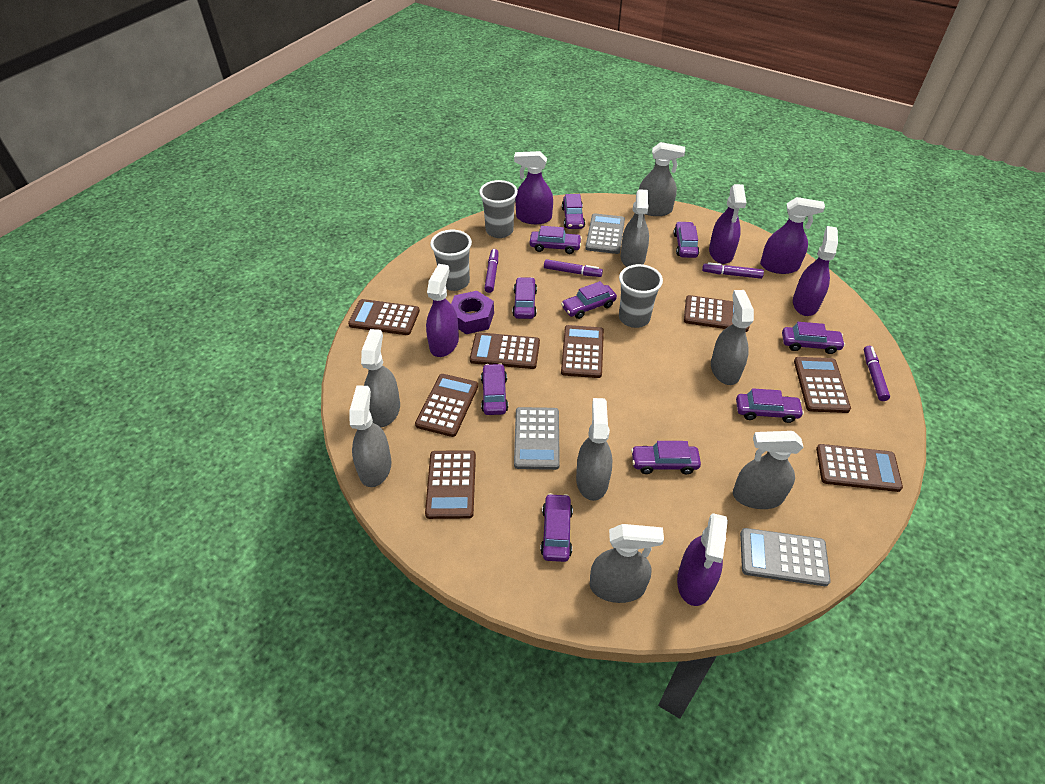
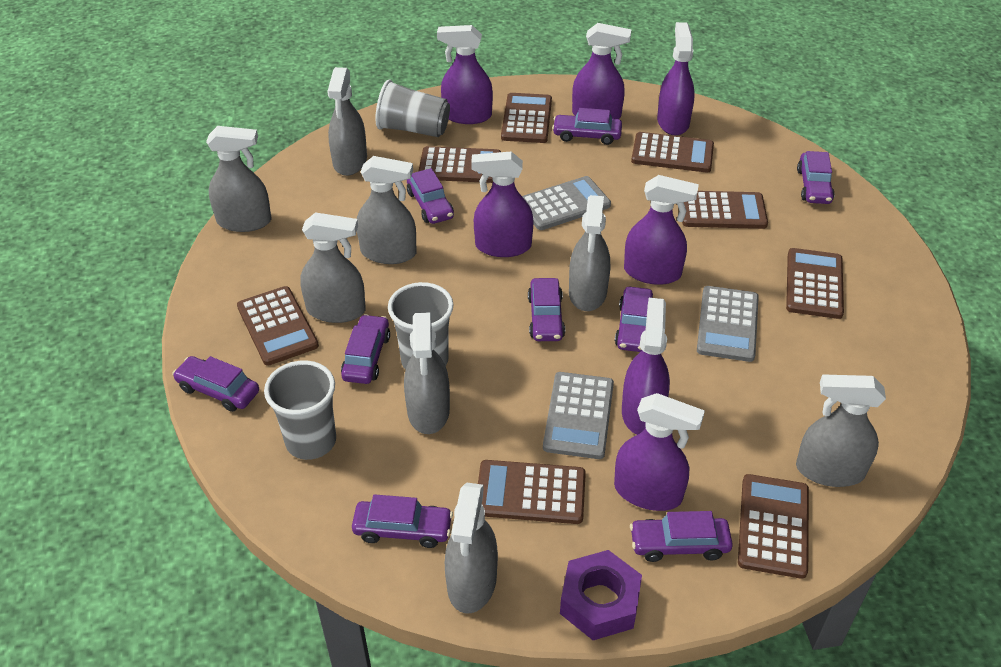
purple car: 10 -> 9
purple marker: 4 -> 0
purple spray bottle: 6 -> 7

